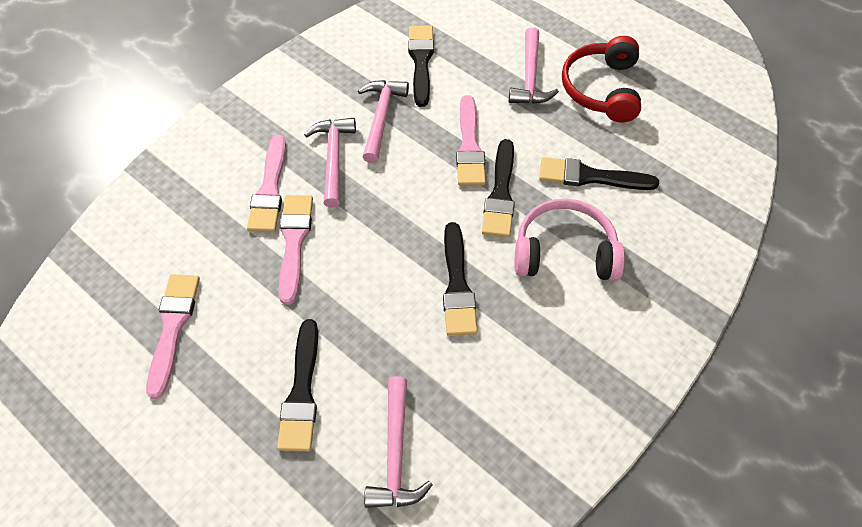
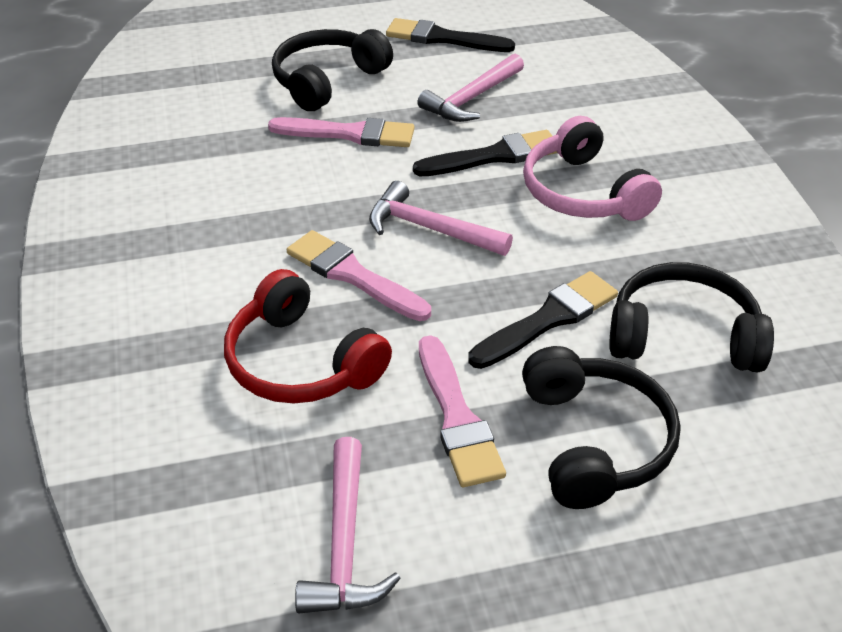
black brush: 5 -> 3
black headphones: 0 -> 3
pink brush: 4 -> 3
pink hammer: 4 -> 3

